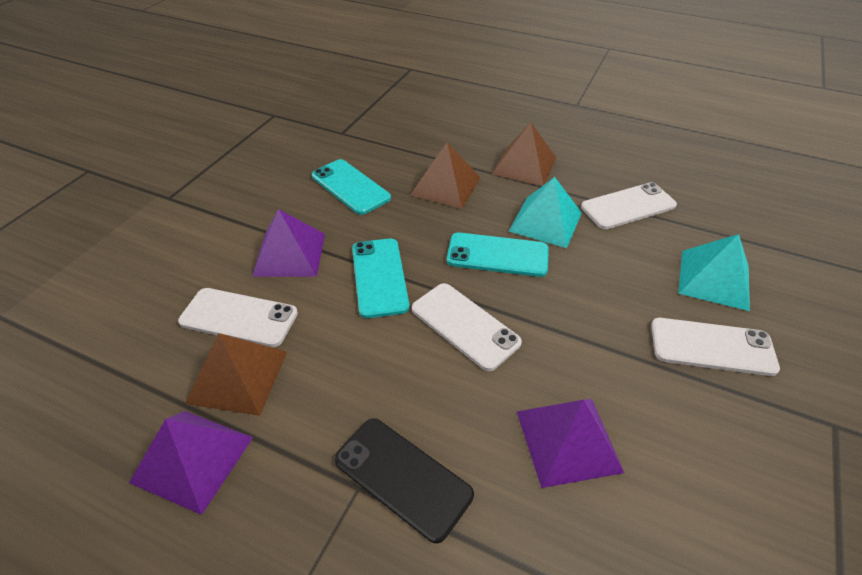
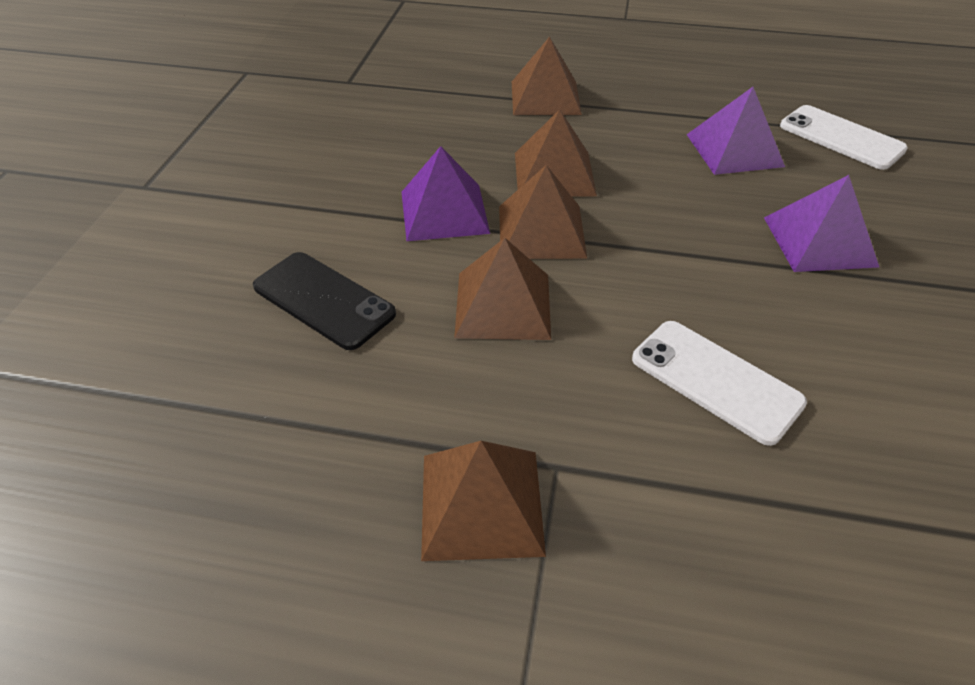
brown pyramid: 3 -> 5
turquoise phone: 3 -> 0
turquoise pyramid: 2 -> 0
white phone: 4 -> 2

